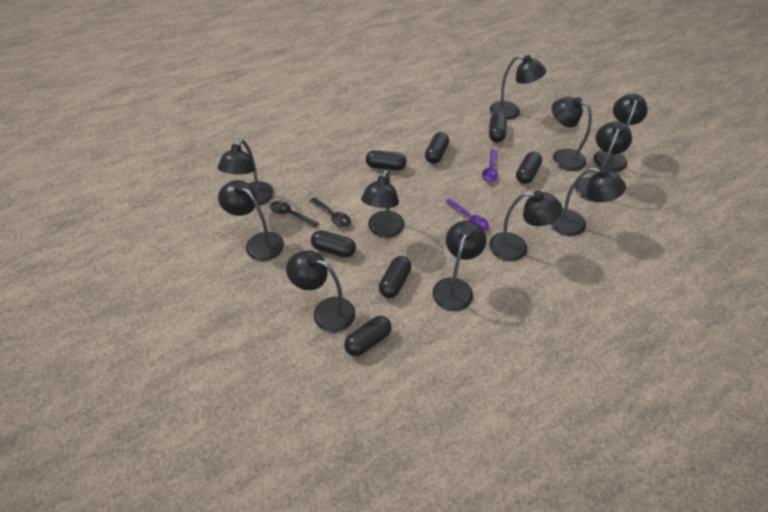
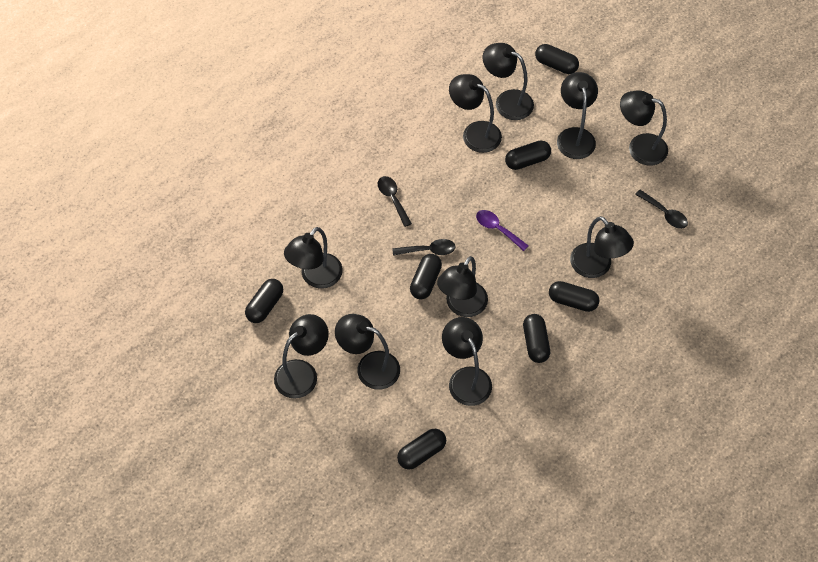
black lamp: 11 -> 10
black spoon: 2 -> 3
purple spoon: 2 -> 1

